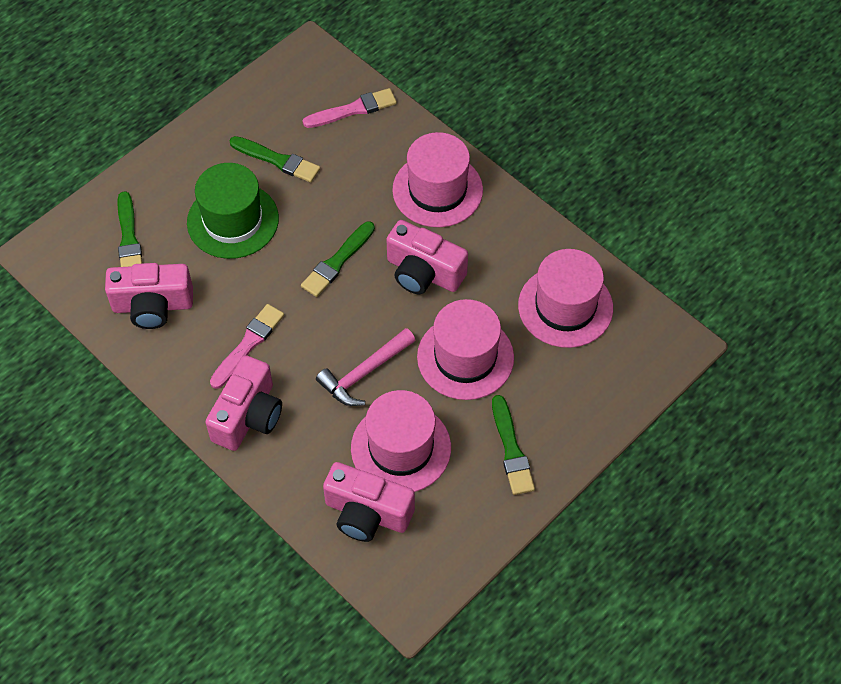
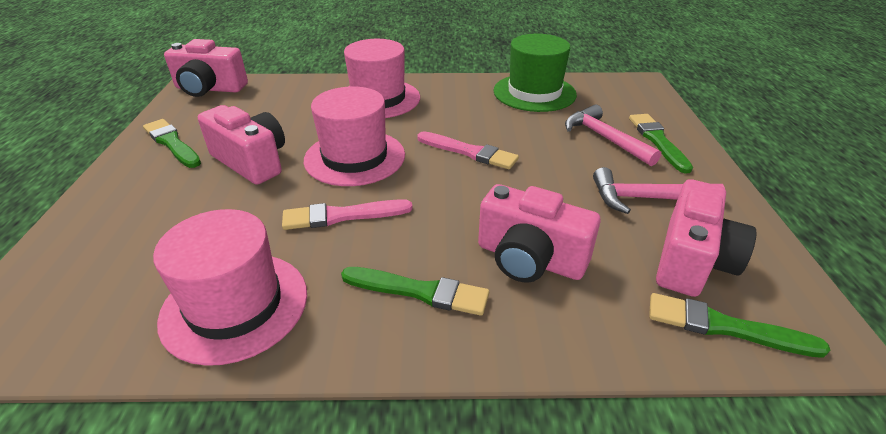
pink hammer: 1 -> 2
pink hat: 4 -> 3

